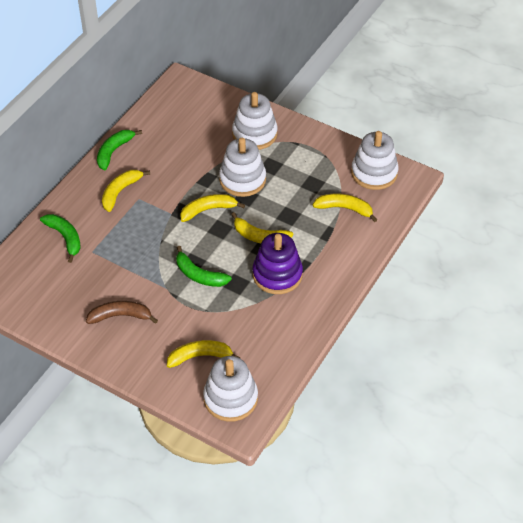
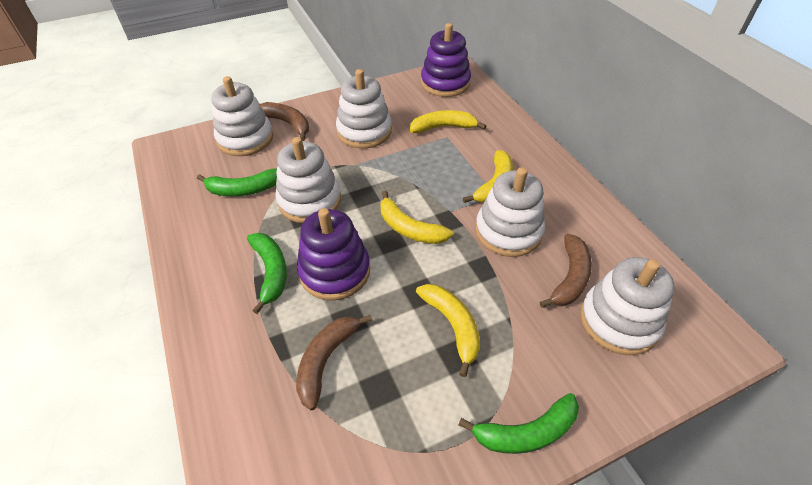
brown banana: 1 -> 3
purple stacking toy: 1 -> 2
white stacking toy: 4 -> 5
yellow banana: 5 -> 4

